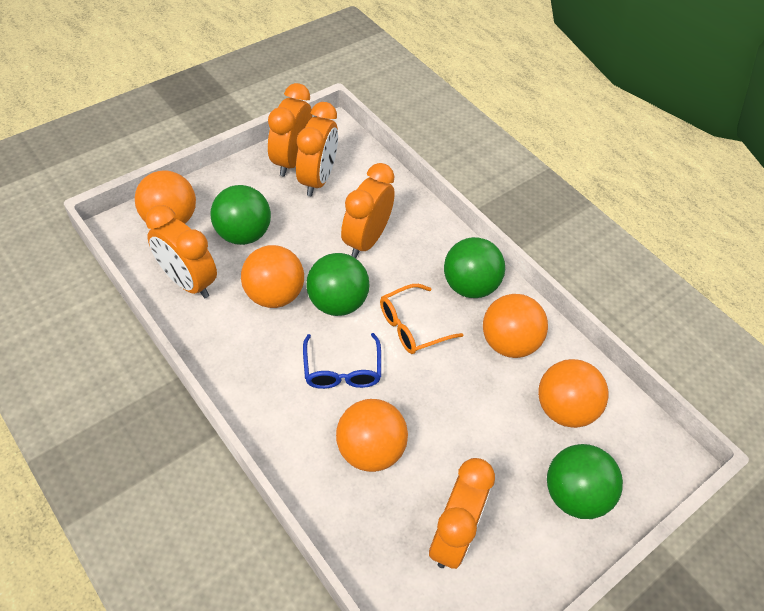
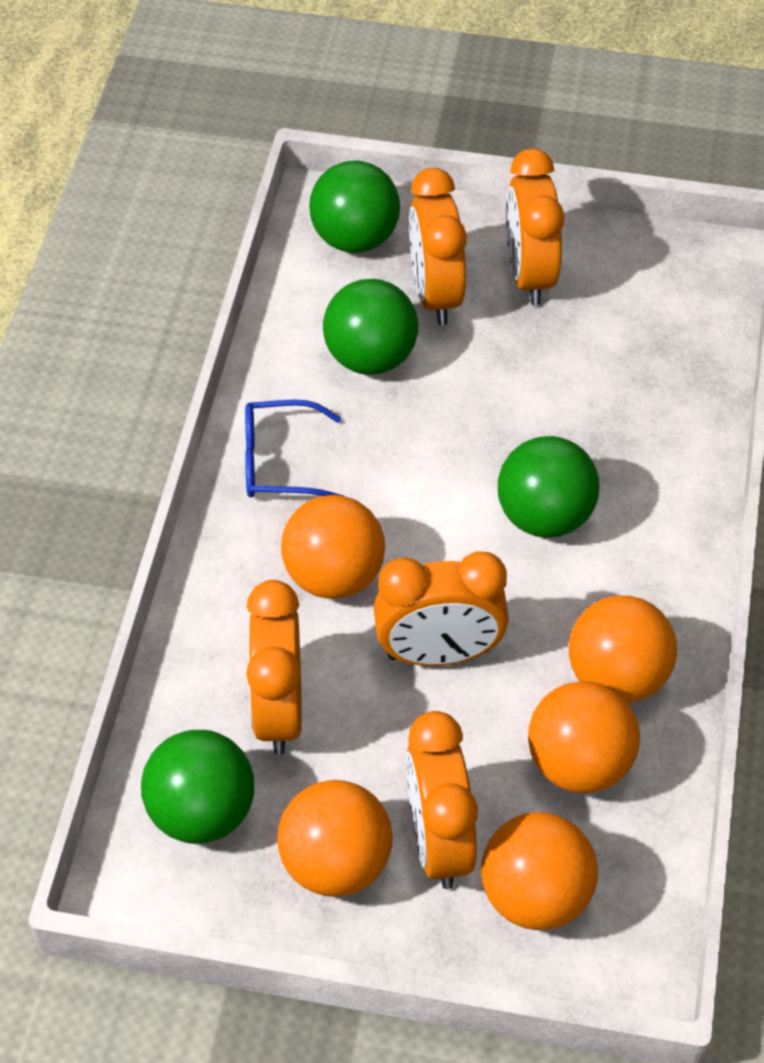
orange glasses: 1 -> 0

